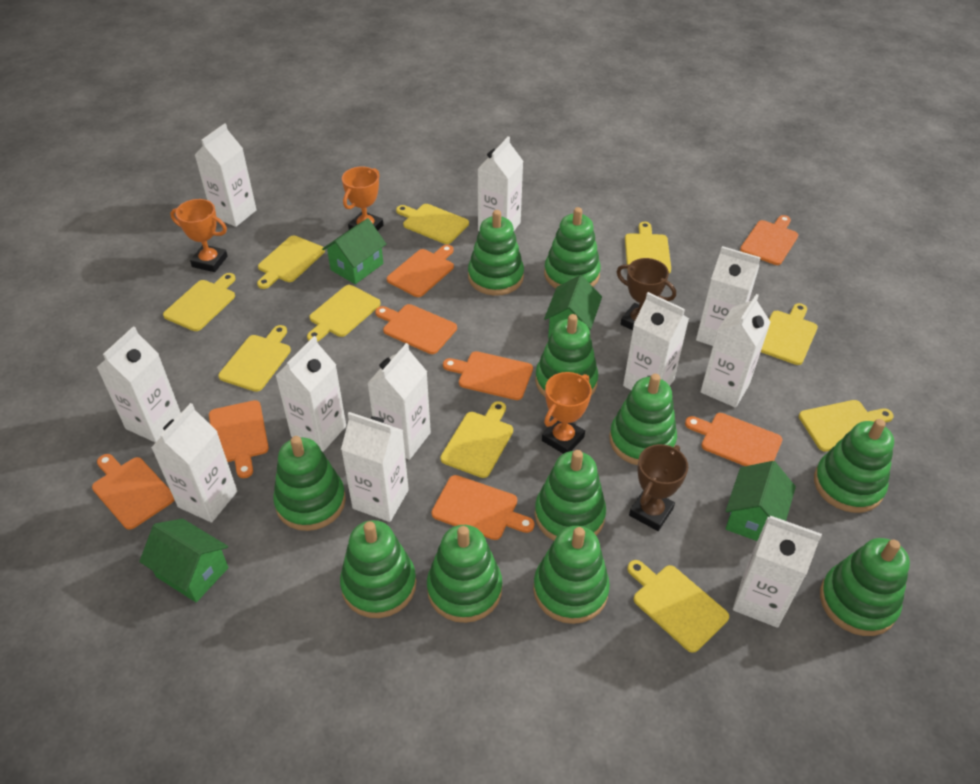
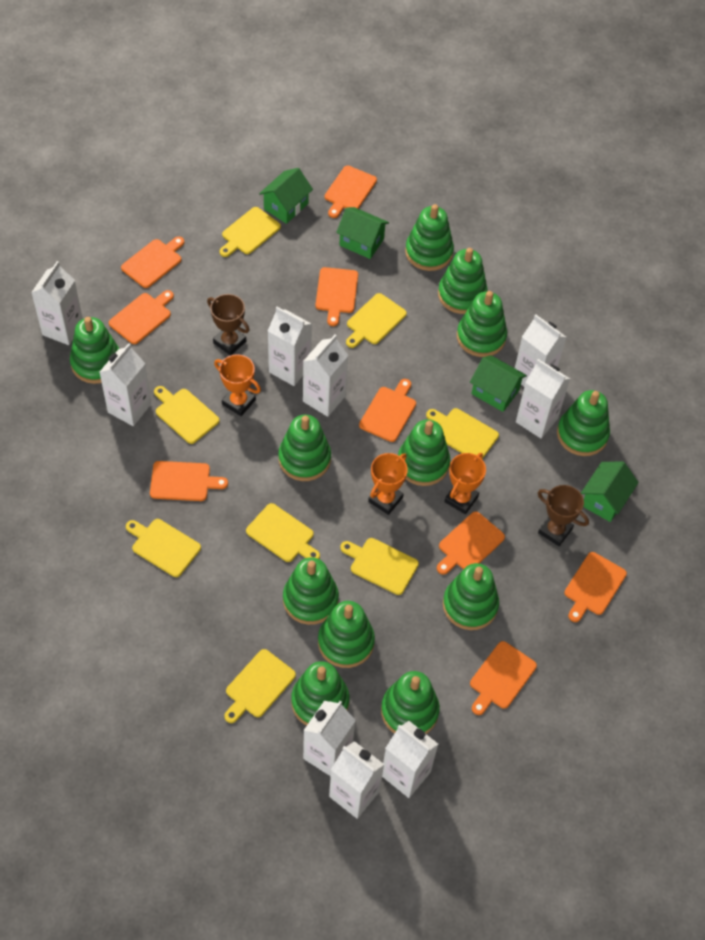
green stacking toy: 11 -> 12
orange cutting board: 8 -> 9
white carton: 11 -> 9
yellow cutting board: 10 -> 8

